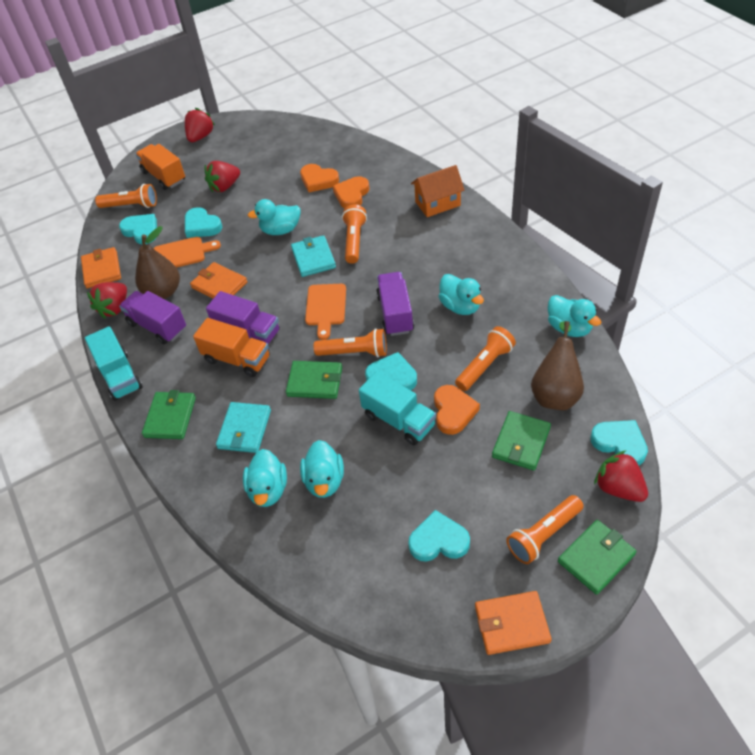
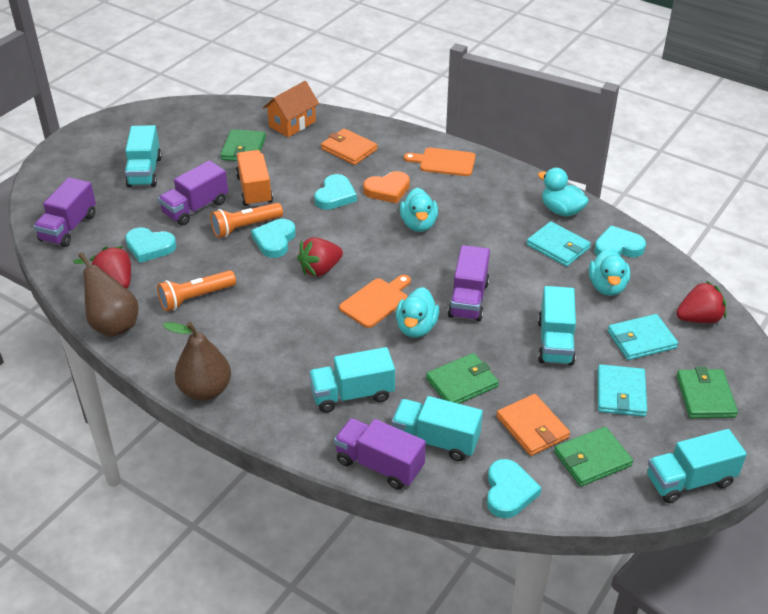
orange flashlight: 5 -> 2
orange heart: 3 -> 1
orange truck: 2 -> 1
orange wallet: 3 -> 2
purple truck: 3 -> 4
red strawberry: 4 -> 3
turquoise duck: 5 -> 4
turquoise truck: 2 -> 5
turquoise wallet: 2 -> 3

